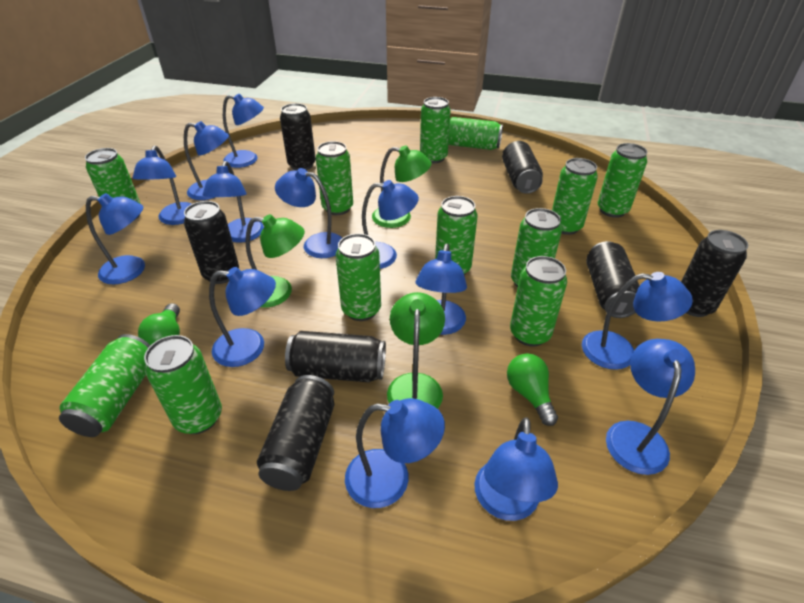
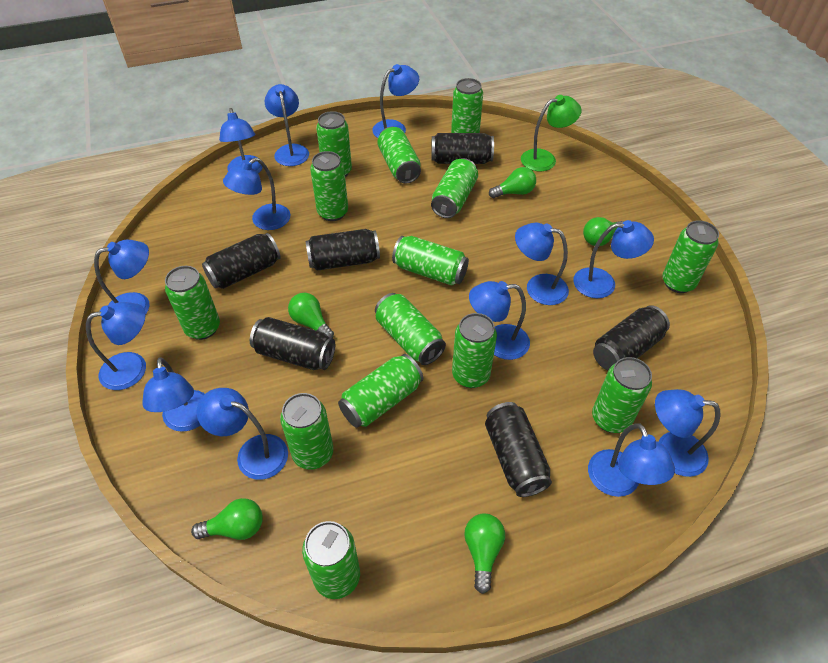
black can: 7 -> 6
green can: 12 -> 14
green lamp: 3 -> 1
green light bulb: 2 -> 5

